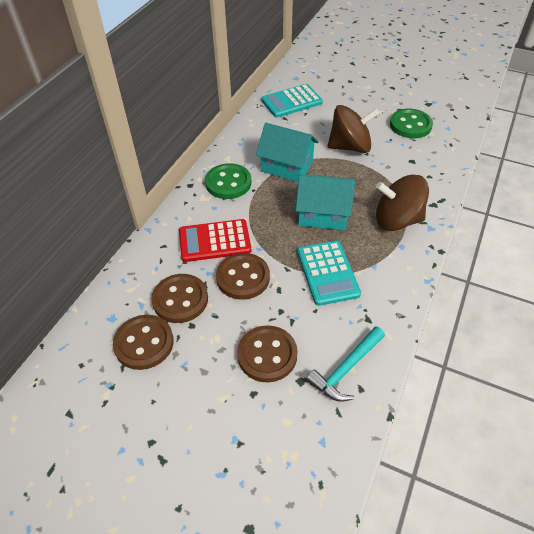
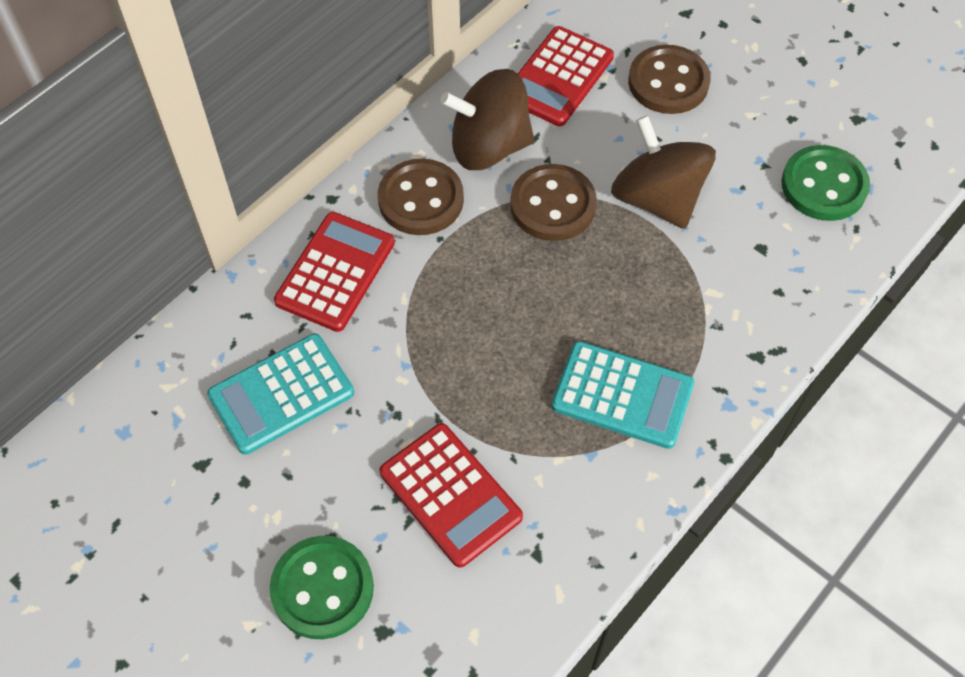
brown button: 4 -> 3
red calculator: 1 -> 3
turquoise hammer: 1 -> 0
turquoise house: 2 -> 0

